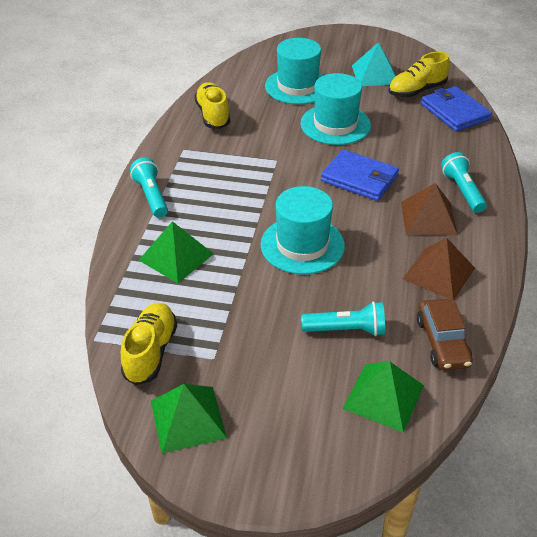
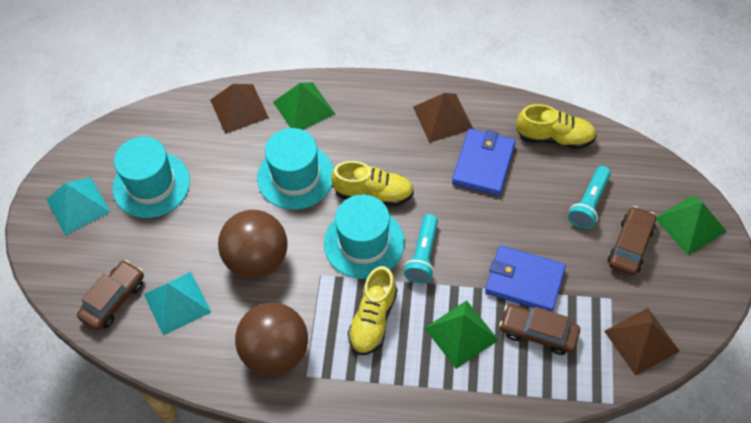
brown ball: 0 -> 2
brown car: 1 -> 3
brown pyramid: 2 -> 3
turquoise flashlight: 3 -> 2
turquoise pyramid: 1 -> 2

